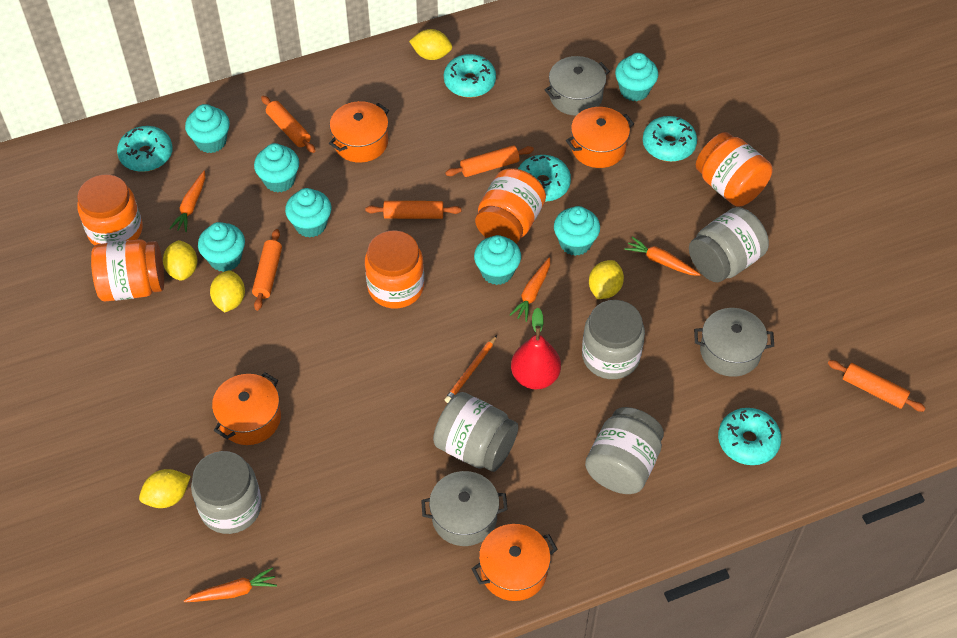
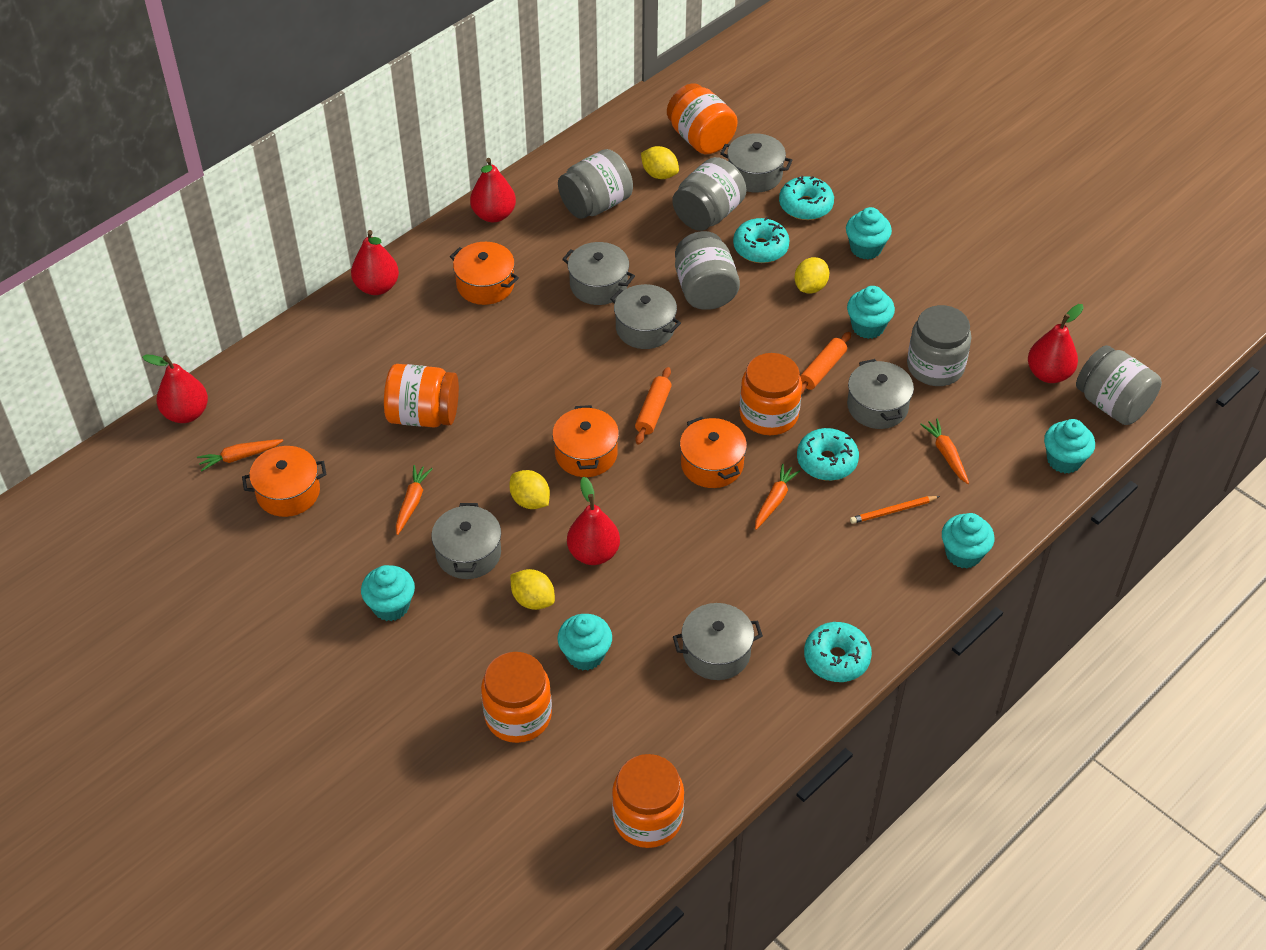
grey pot: 3 -> 6
orange rolling pin: 5 -> 2
red pear: 1 -> 5
turquoise cupcake: 7 -> 6
turquoise donut: 5 -> 4
yellow lemon: 5 -> 4

